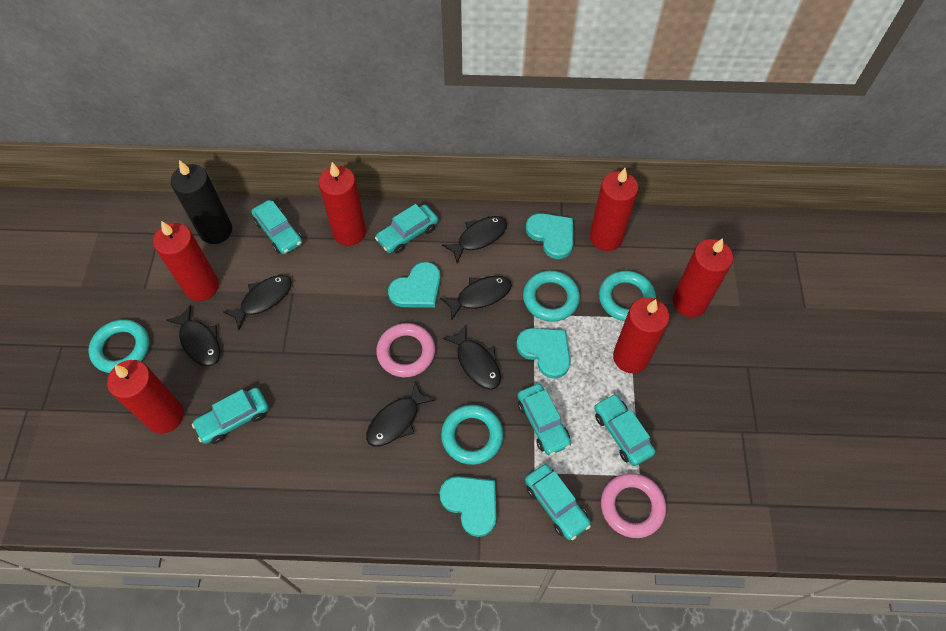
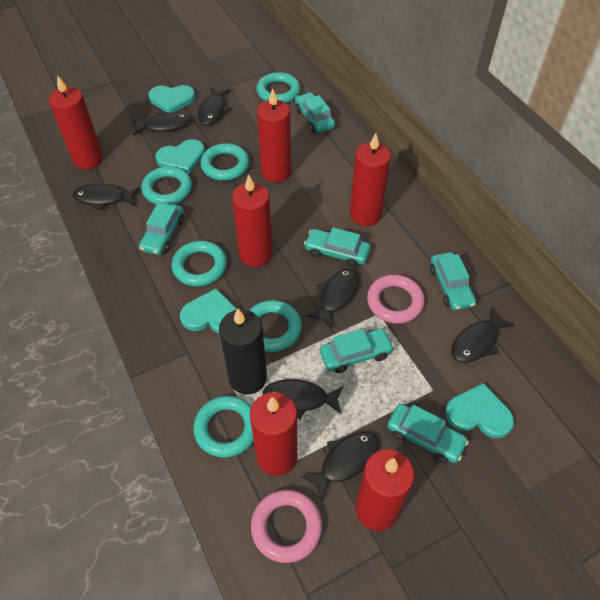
black fish: 6 -> 7
turquoise ring: 4 -> 6

